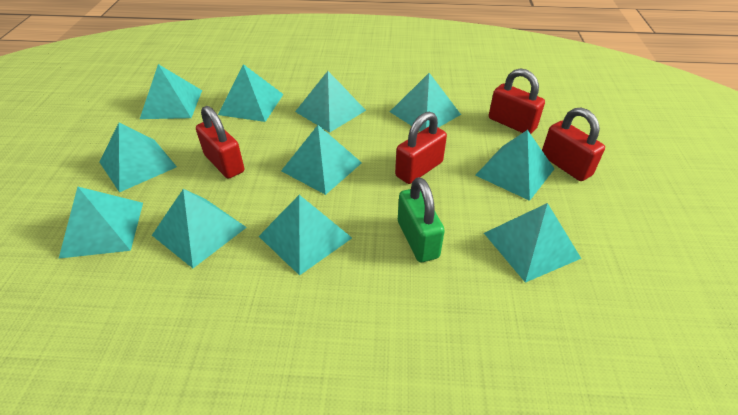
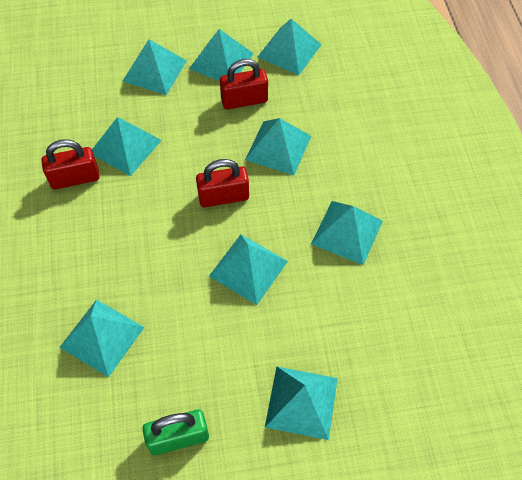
red padlock: 4 -> 3
turquoise pyramid: 11 -> 9

